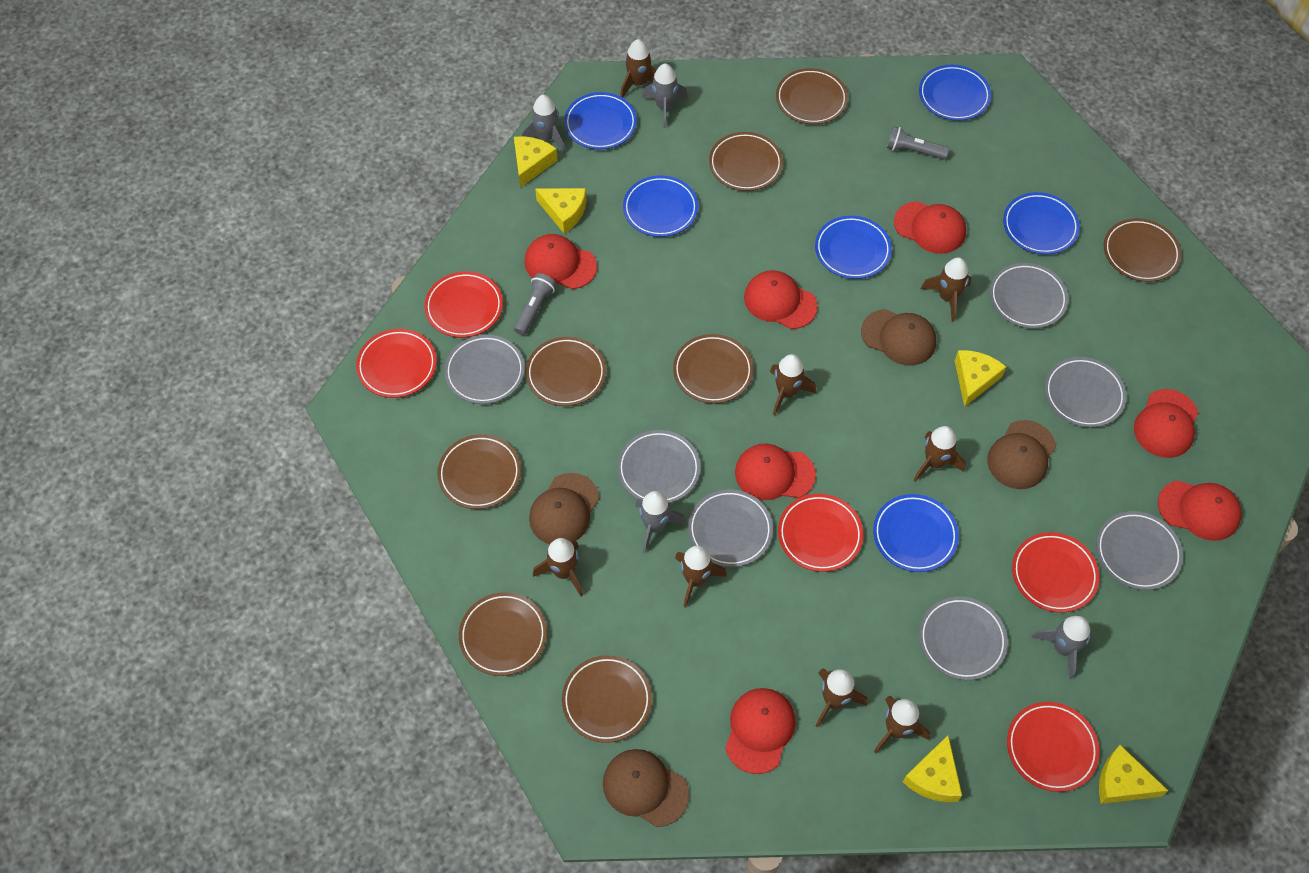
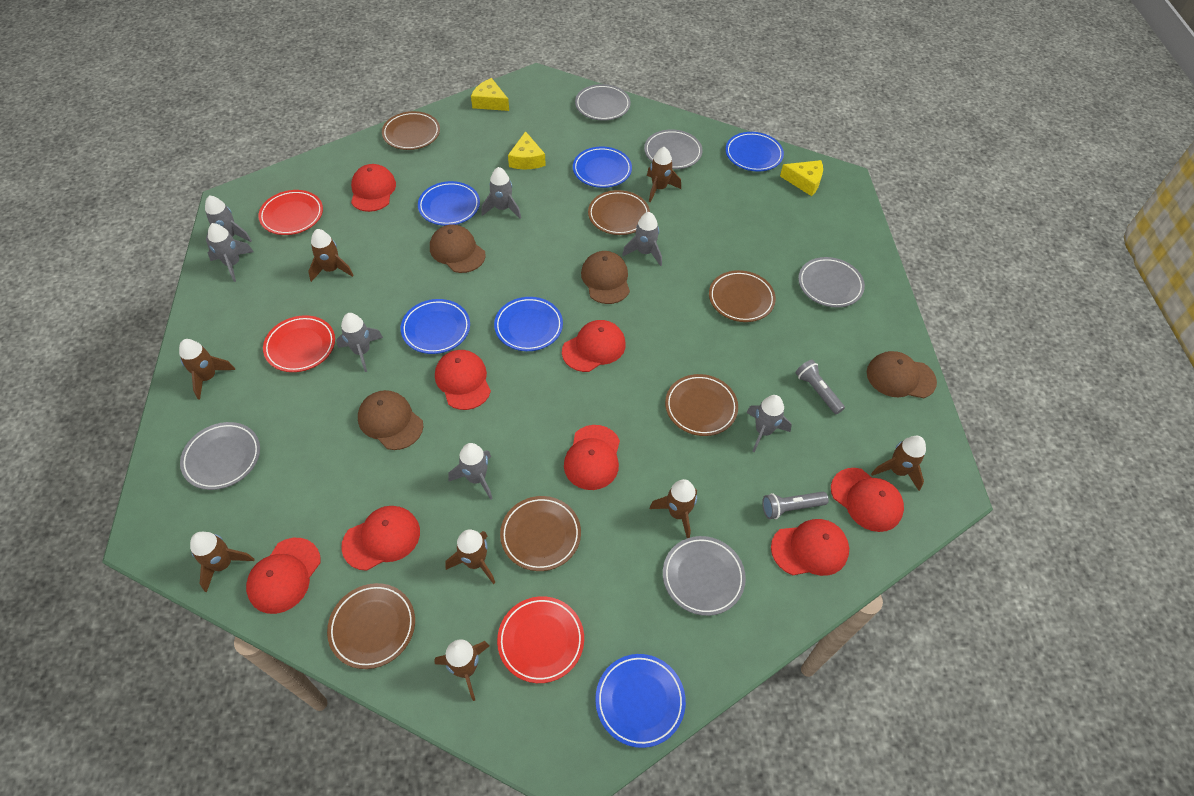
brown plate: 8 -> 6
grey plate: 7 -> 5
grey rocket: 4 -> 7
red cap: 7 -> 8
red plate: 5 -> 3
yellow cheese: 5 -> 3

